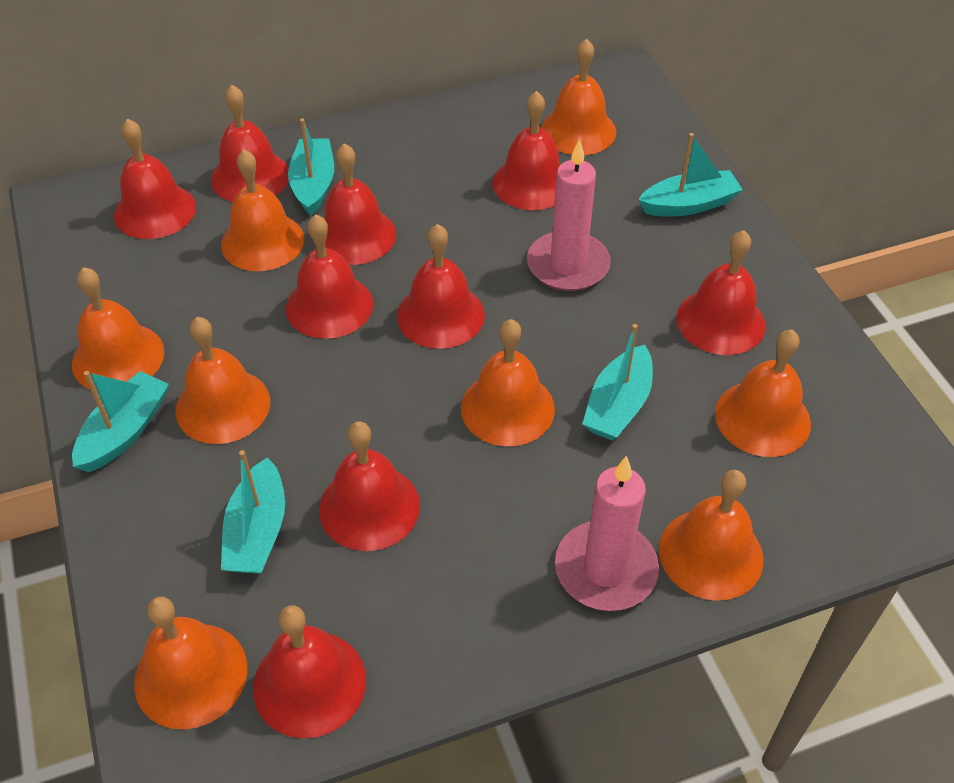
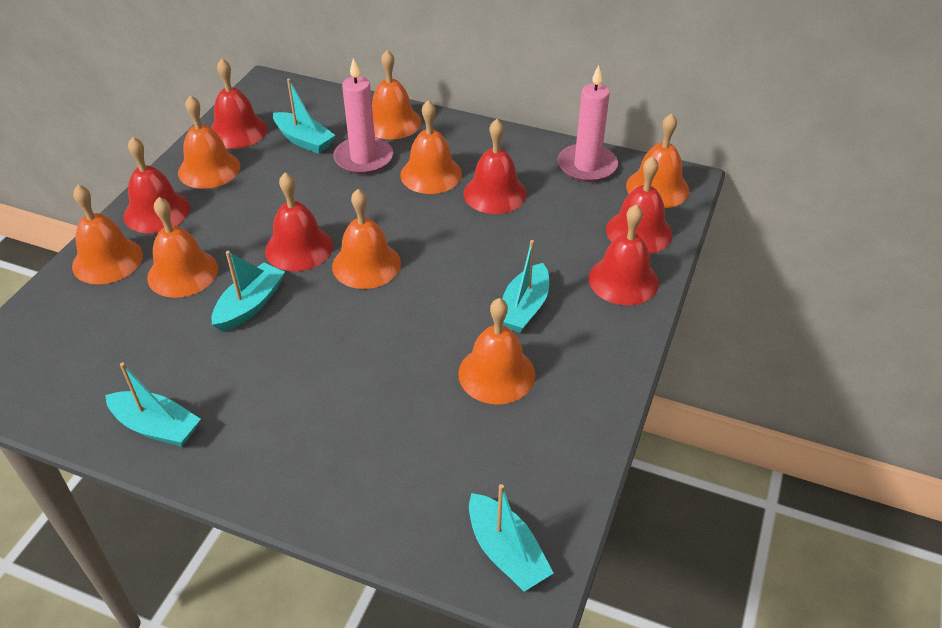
red bell: 9 -> 6

